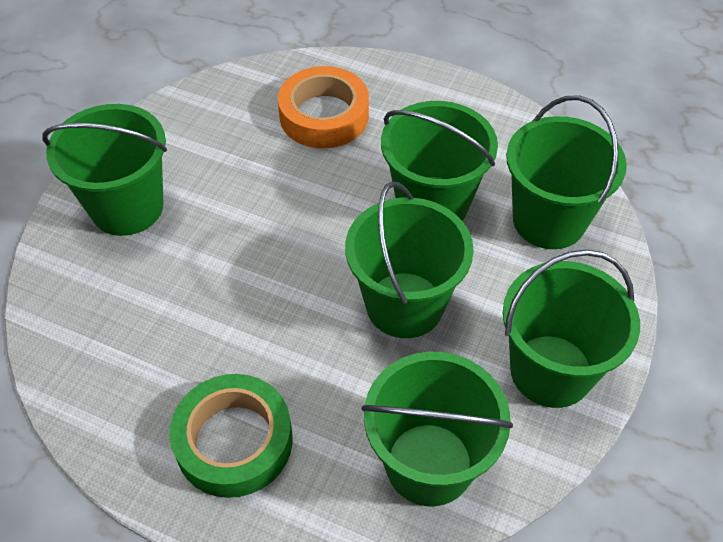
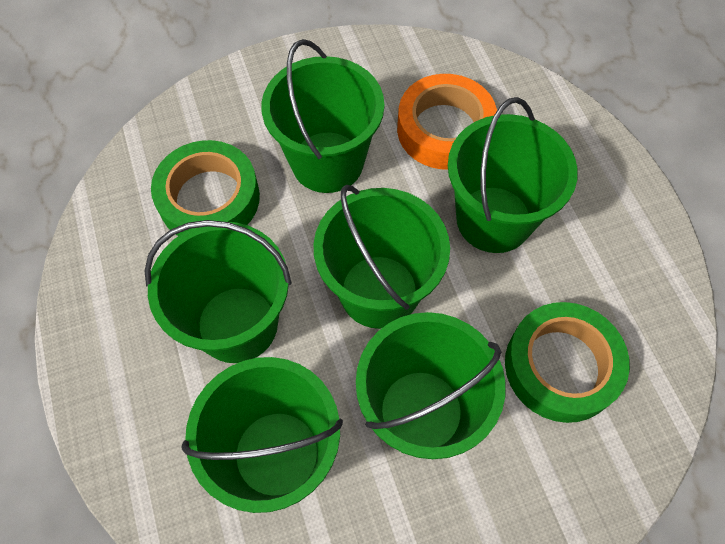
green tape: 1 -> 2

